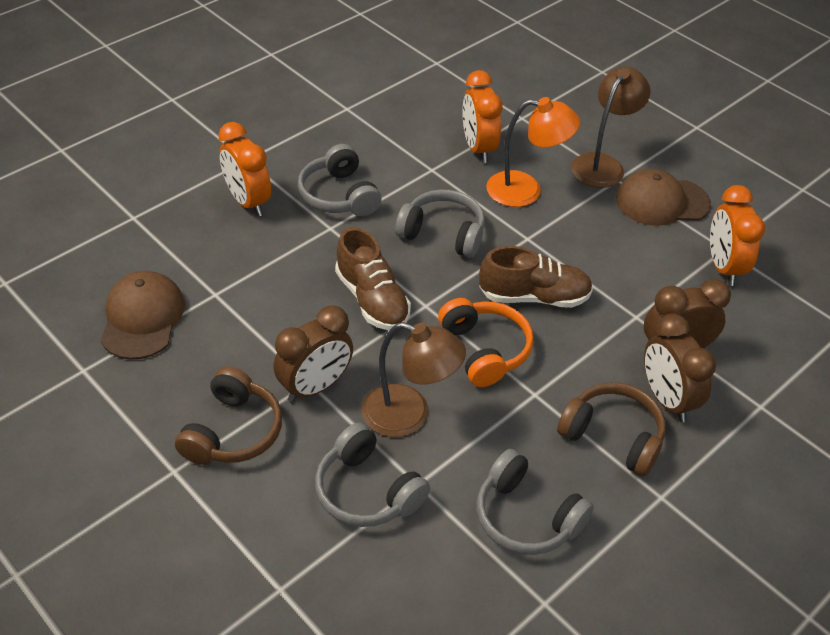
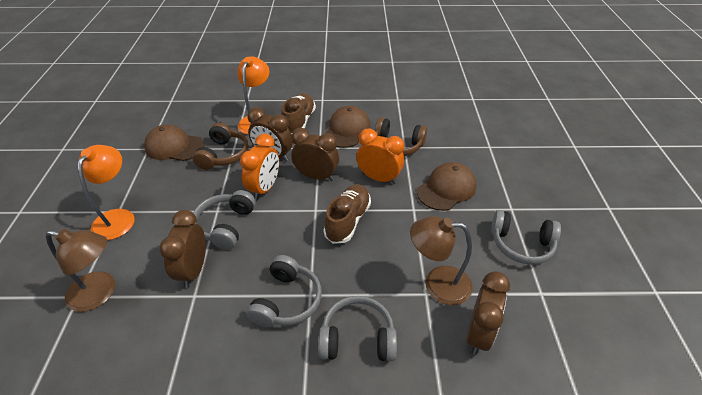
brown cap: 2 -> 3
brown clock: 3 -> 4
orange clock: 3 -> 2
orange headphones: 1 -> 0
orange lamp: 1 -> 2

